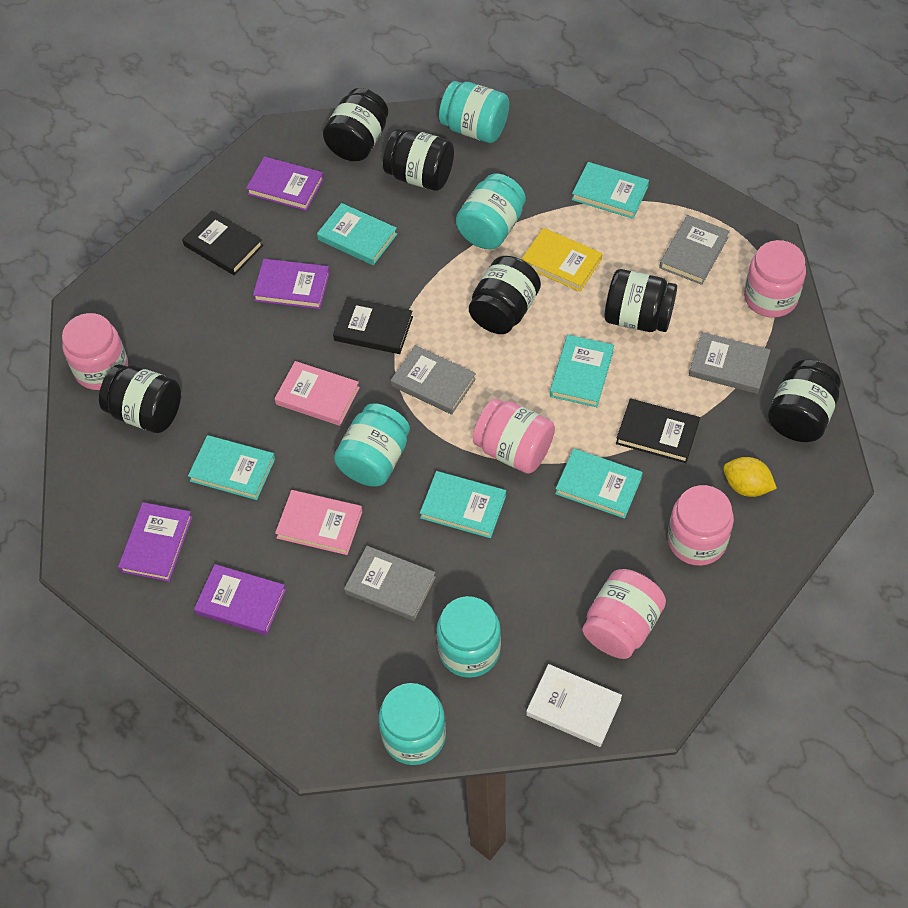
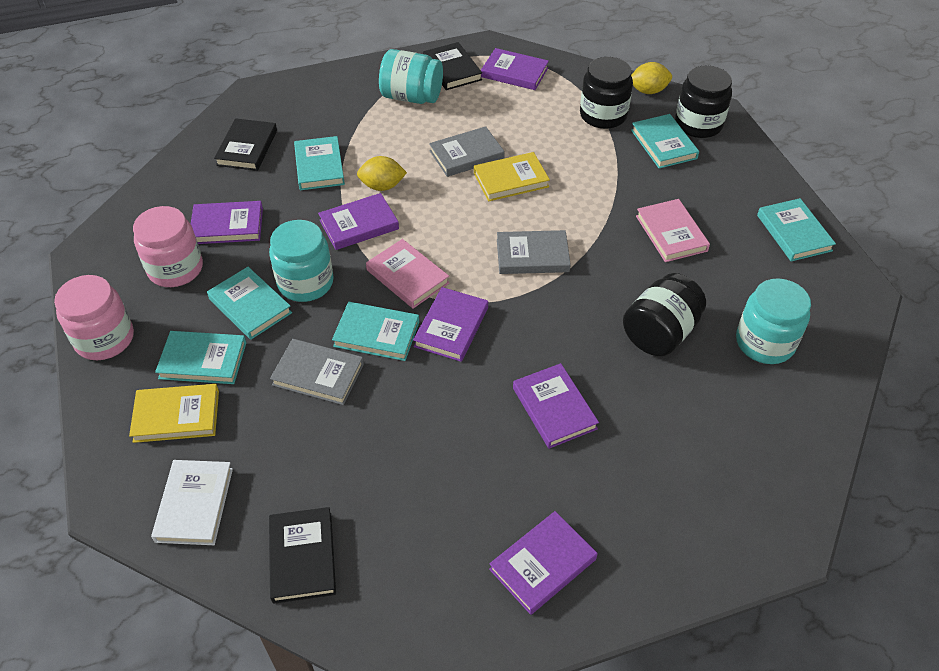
black jar: 6 -> 3
grey book: 4 -> 3
pink jar: 5 -> 2
purple book: 4 -> 6
turquoise jar: 5 -> 3
yellow book: 1 -> 2
yellow lemon: 1 -> 2

